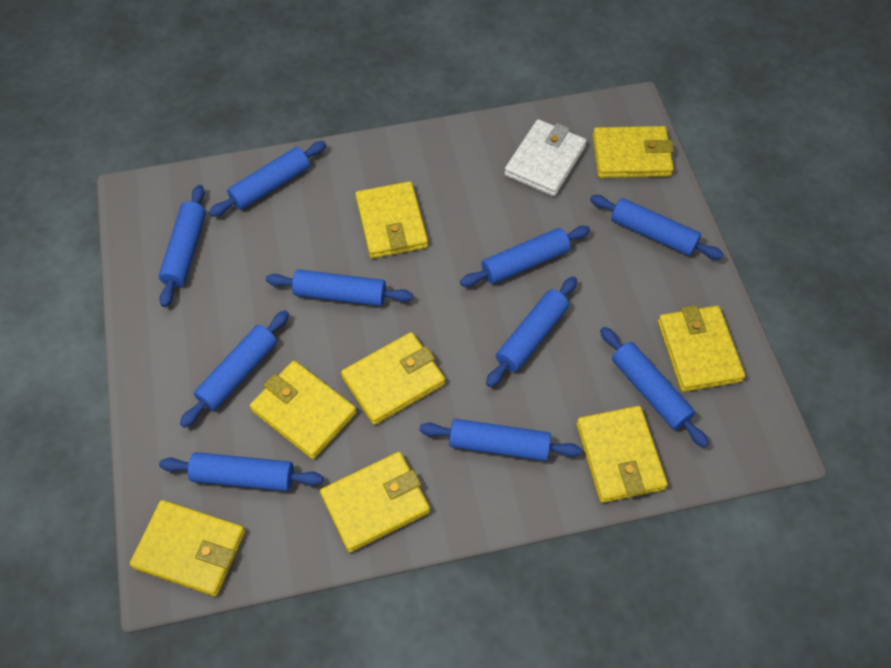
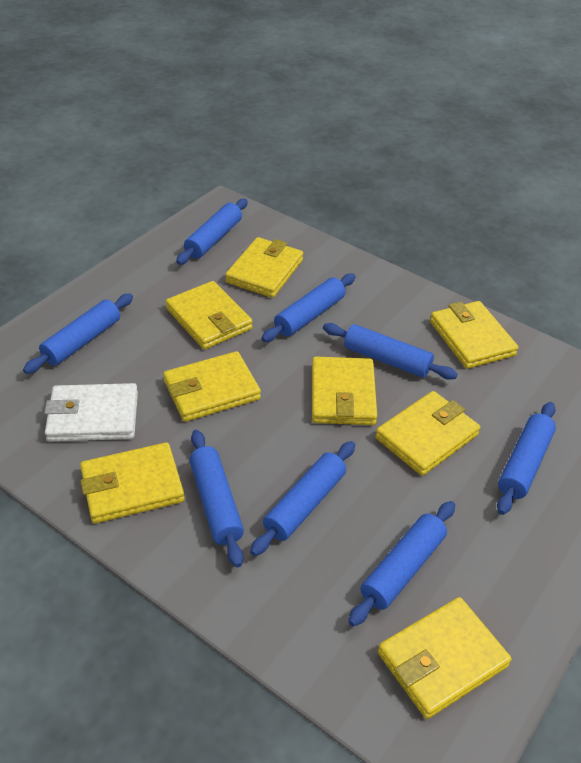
blue rolling pin: 10 -> 8

